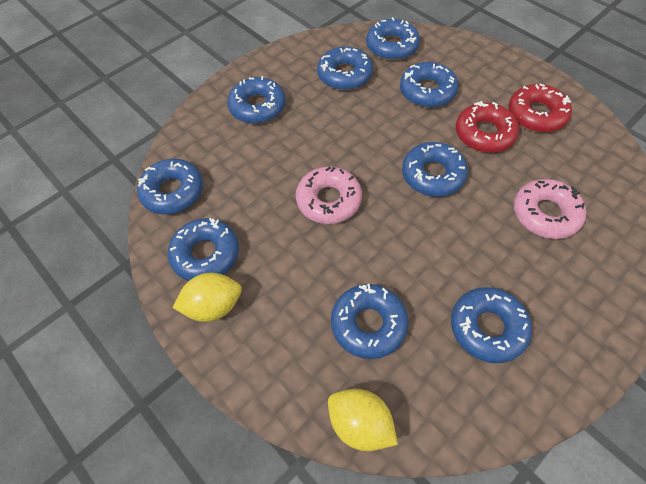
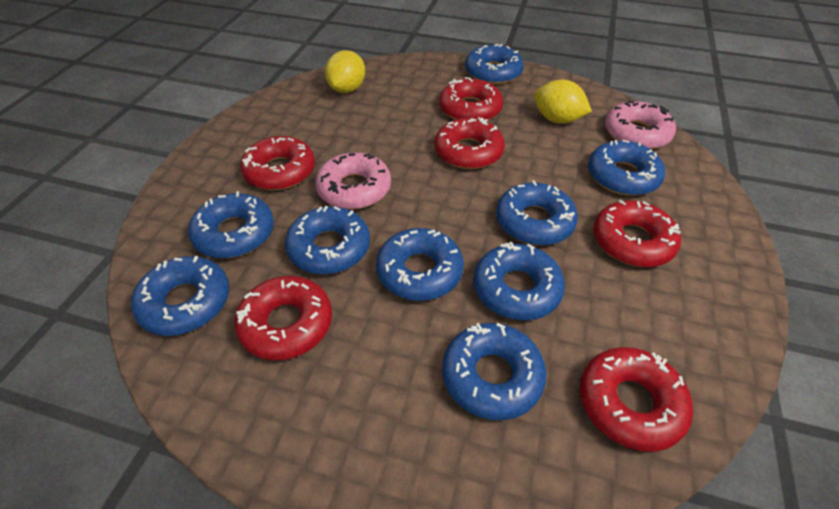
red donut: 2 -> 6

